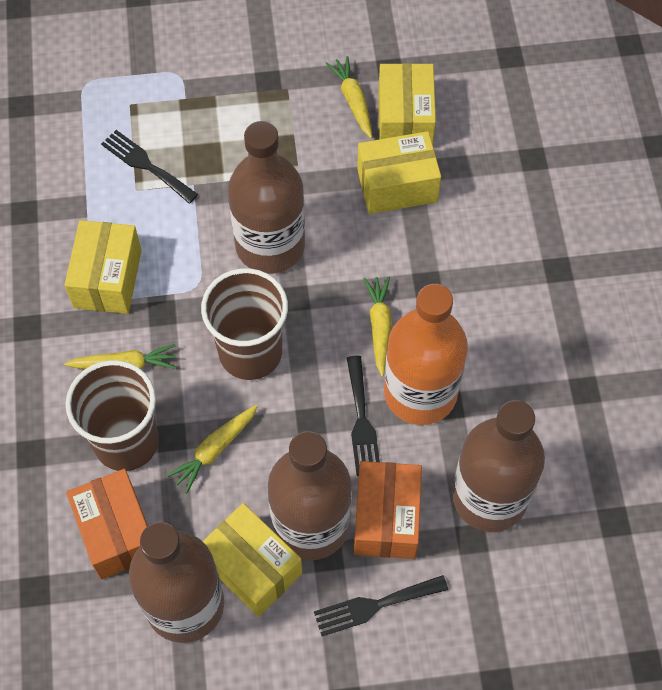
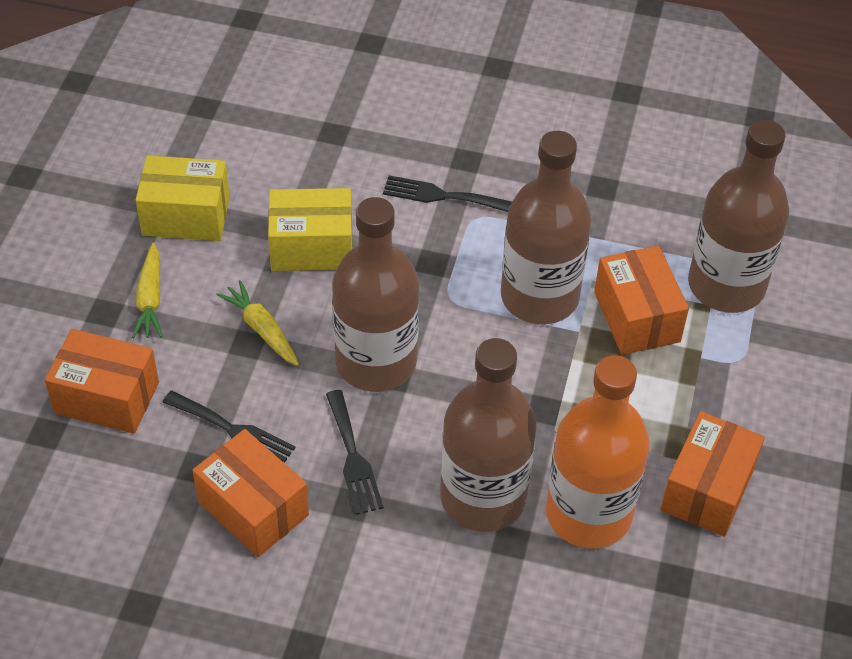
brown cup: 2 -> 0
orange box: 2 -> 4
yellow box: 4 -> 2
yellow carrot: 4 -> 2

